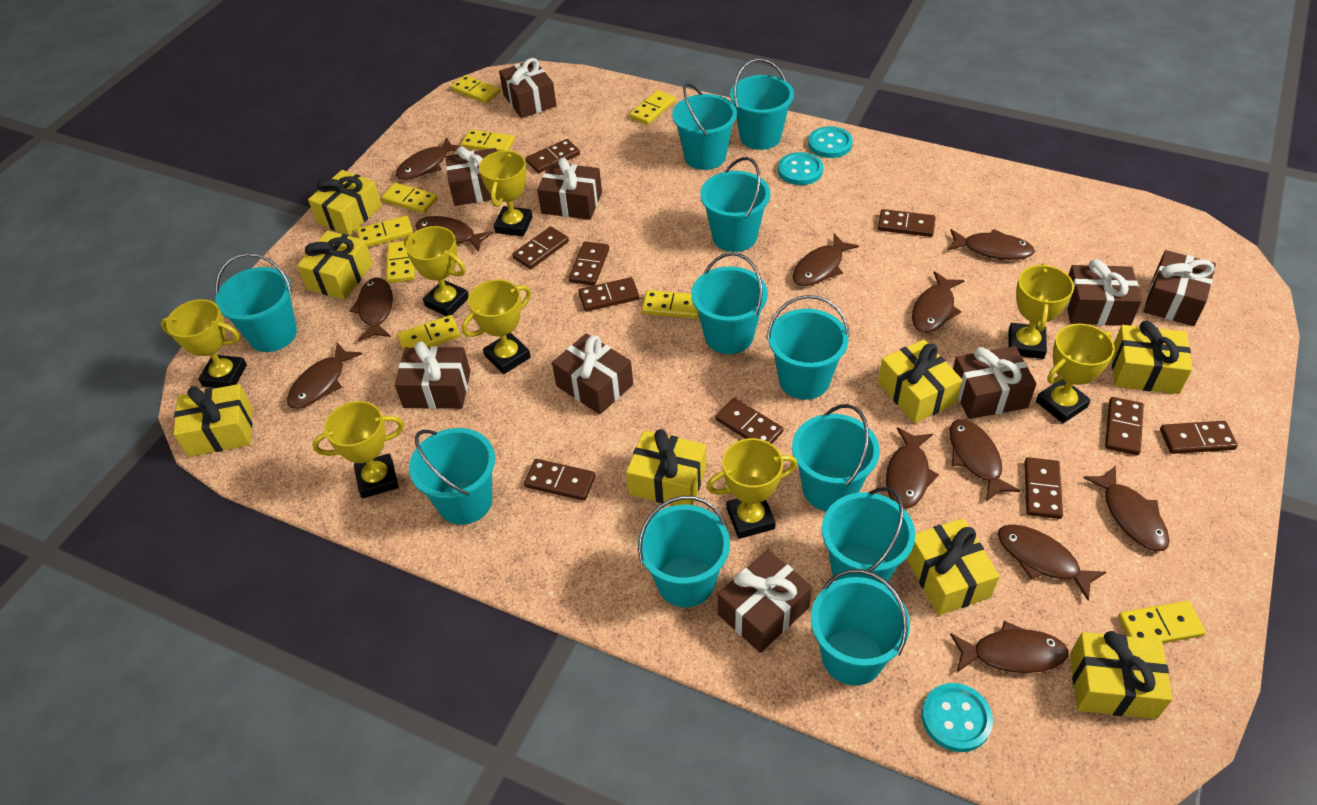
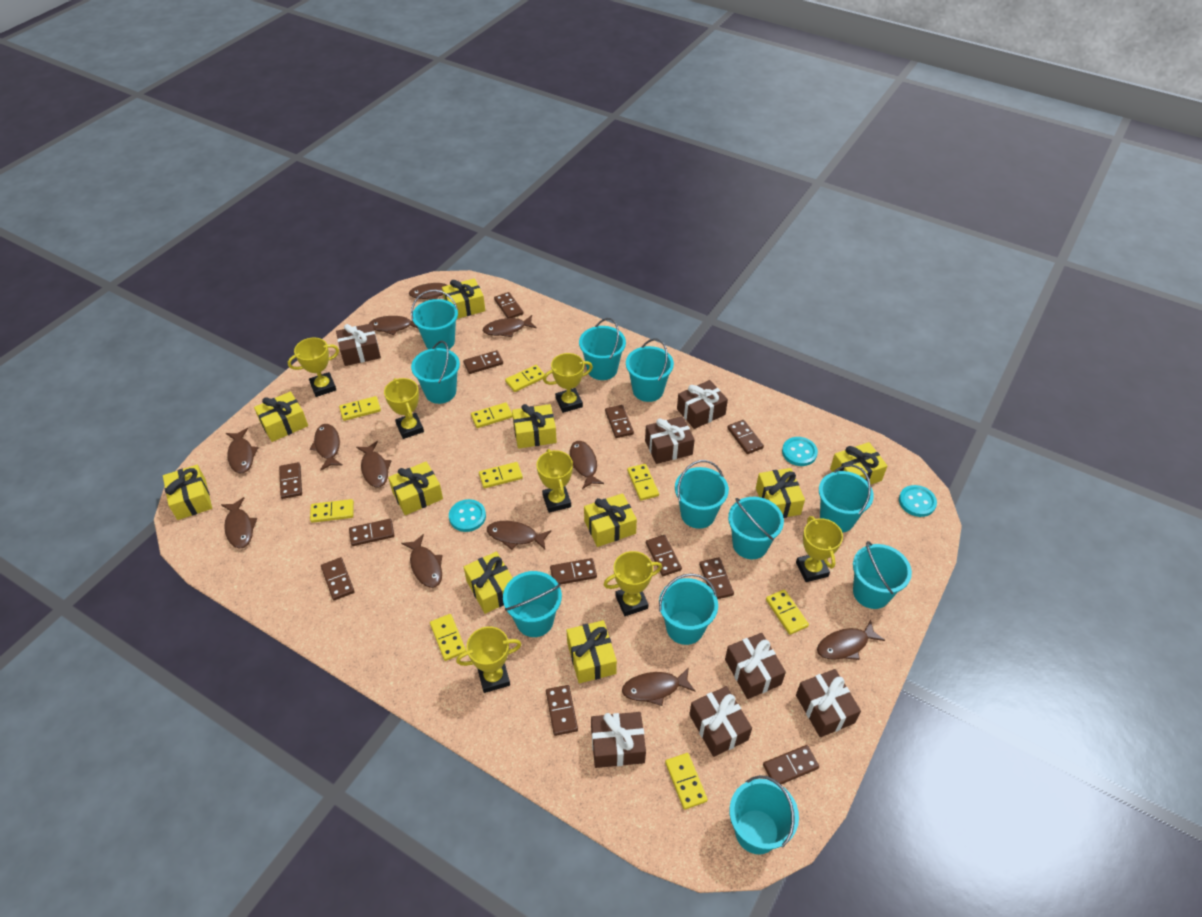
brown domino: 10 -> 12
brown gift: 9 -> 7
yellow gift: 8 -> 10
yellow trophy: 8 -> 7

